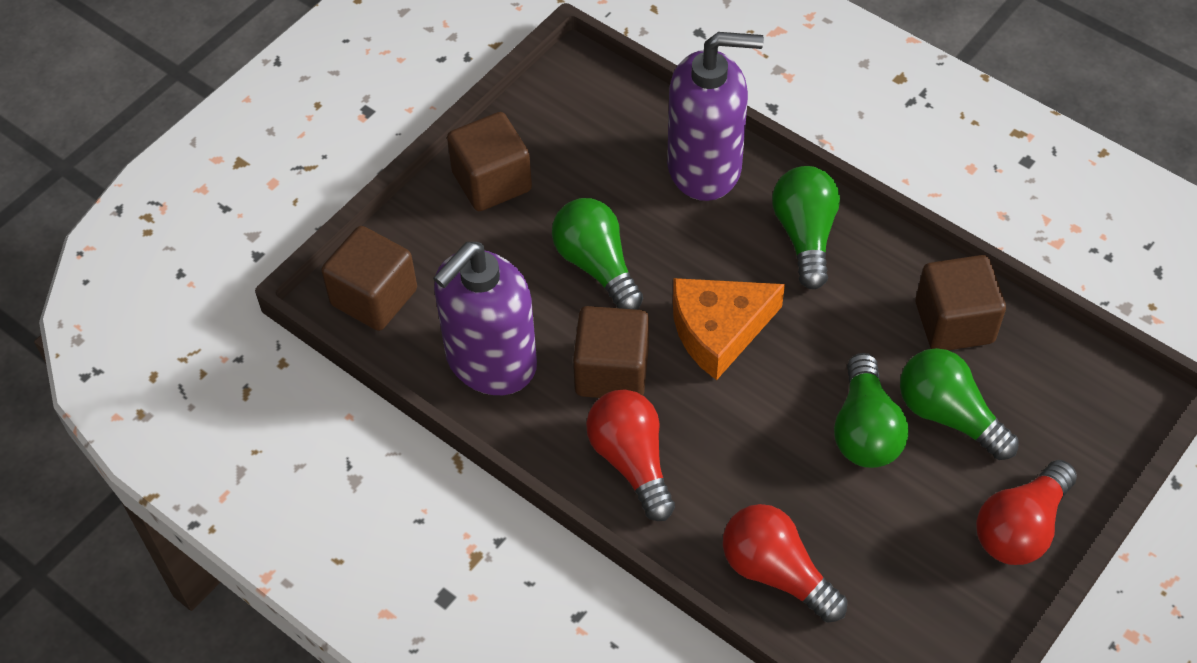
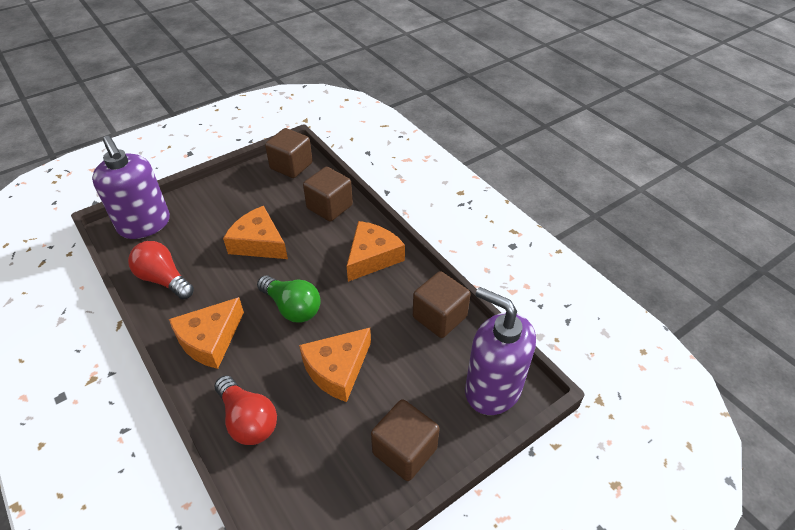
green light bulb: 4 -> 1
orange cheese: 1 -> 4
red light bulb: 3 -> 2

